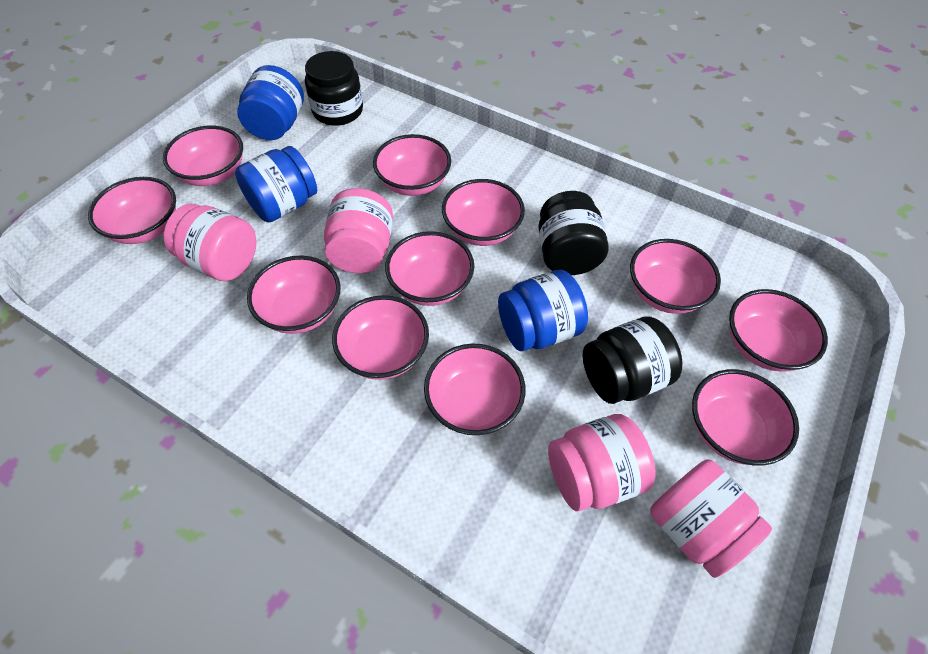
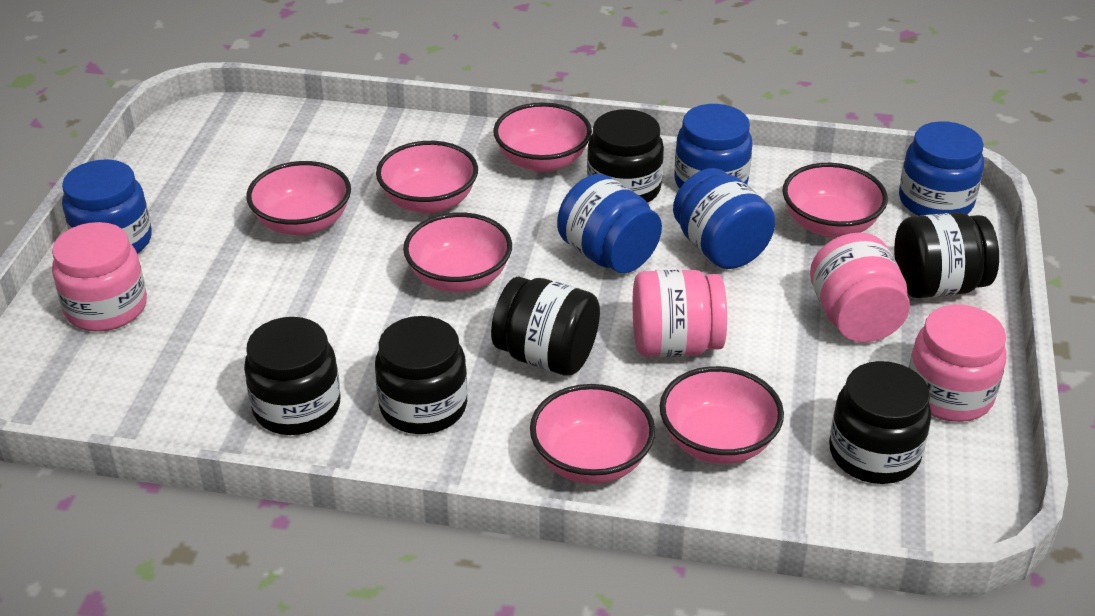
black jar: 3 -> 6
blue jar: 3 -> 5
pink bowl: 11 -> 7

